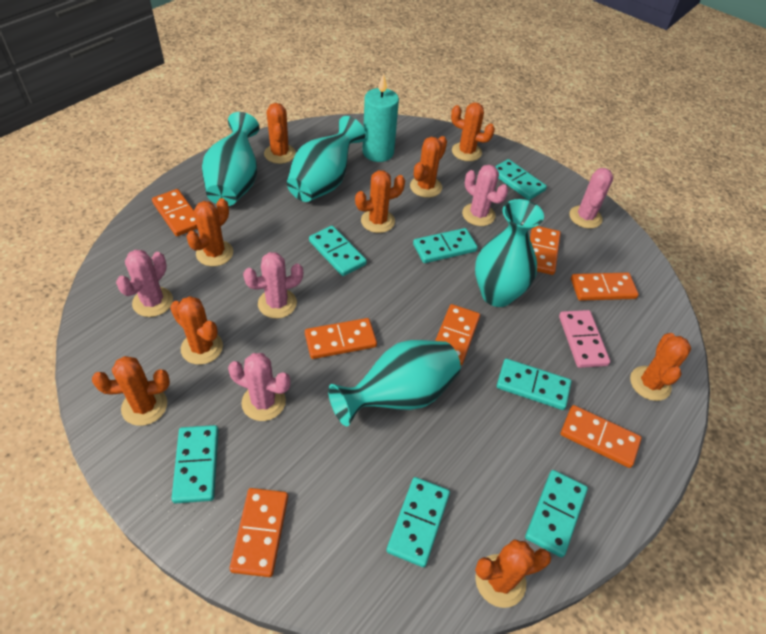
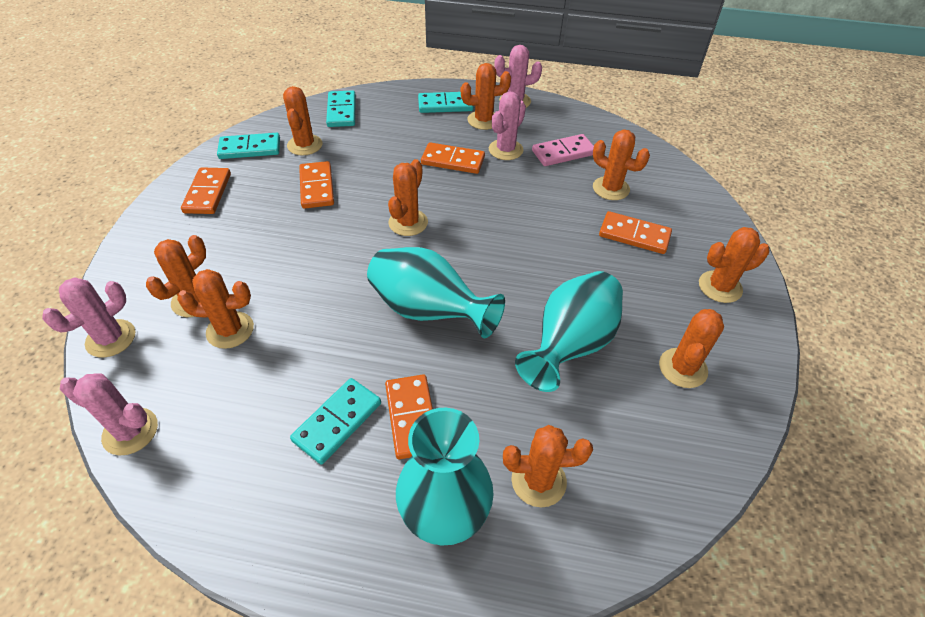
orange domino: 7 -> 5
pink cactus: 5 -> 4
turquoise candle: 1 -> 0
turquoise domino: 7 -> 4
turquoise vase: 4 -> 3

